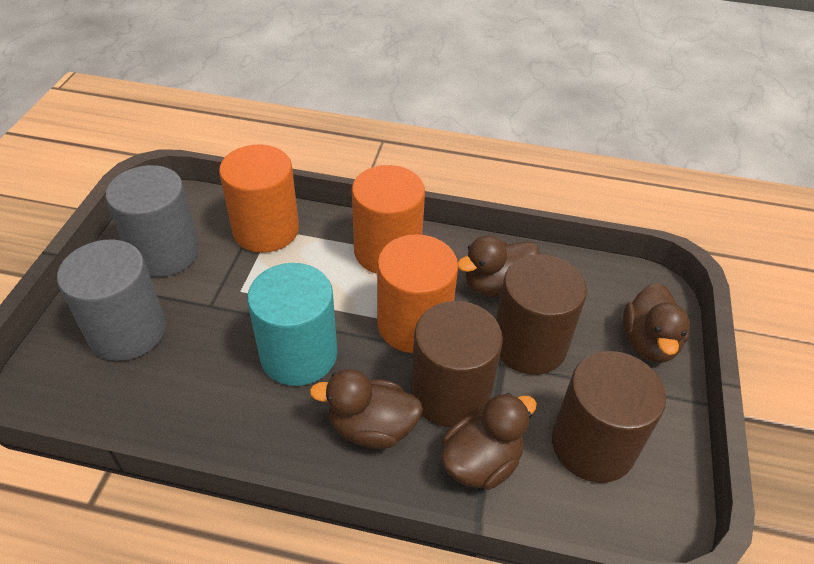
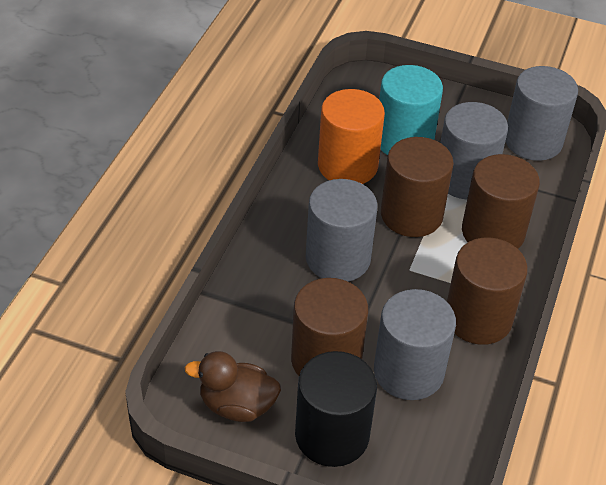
black cylinder: 0 -> 1
brown cylinder: 3 -> 4
brown duck: 4 -> 1
grey cylinder: 2 -> 4
orange cylinder: 3 -> 1

